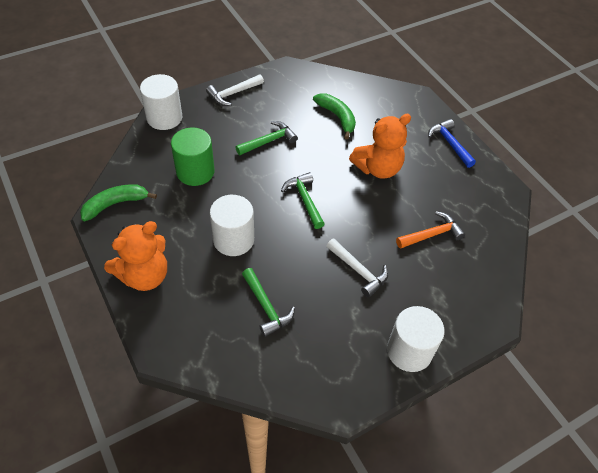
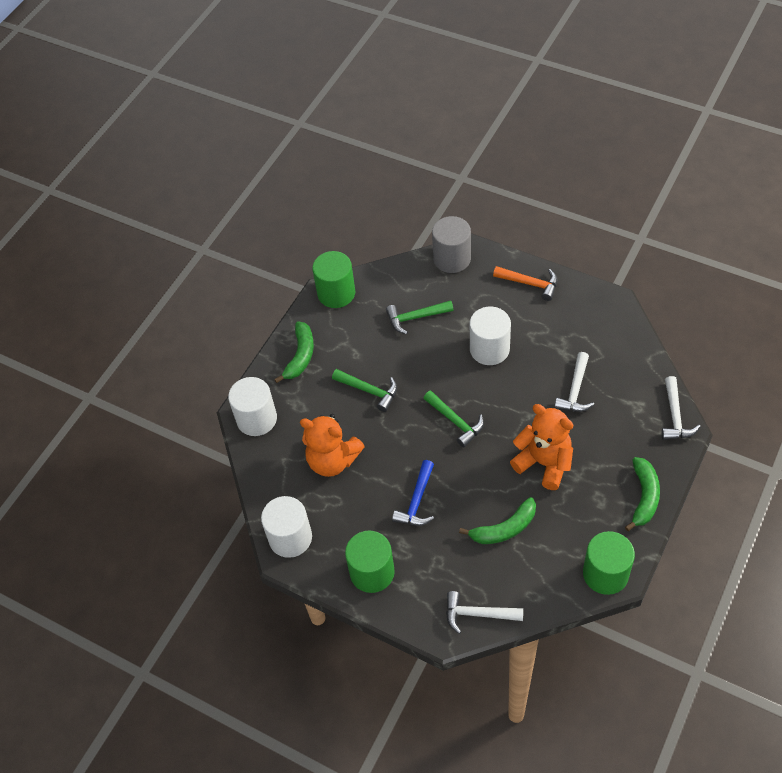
green banana: 2 -> 3
green cylinder: 1 -> 3
grey cylinder: 0 -> 1
white hammer: 2 -> 3

